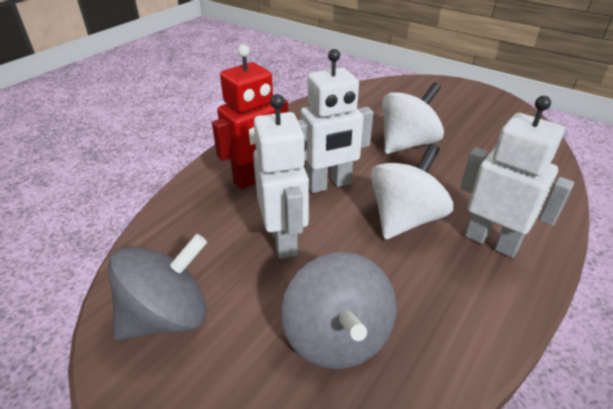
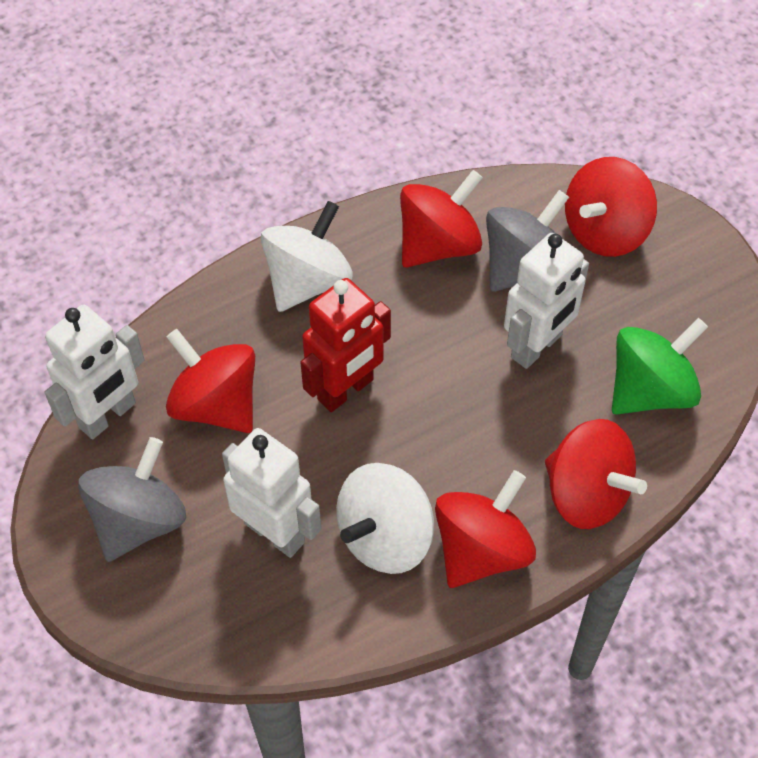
green spinning top: 0 -> 1
red spinning top: 0 -> 5

